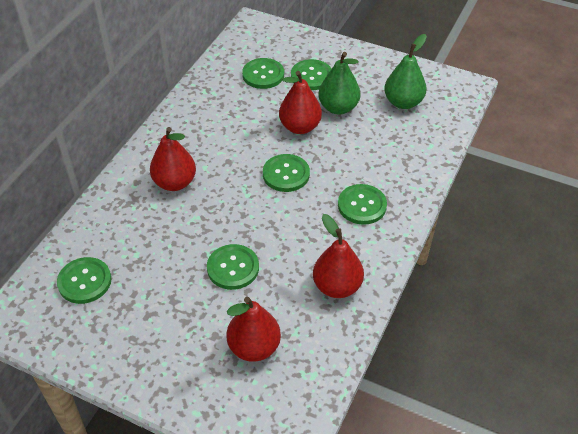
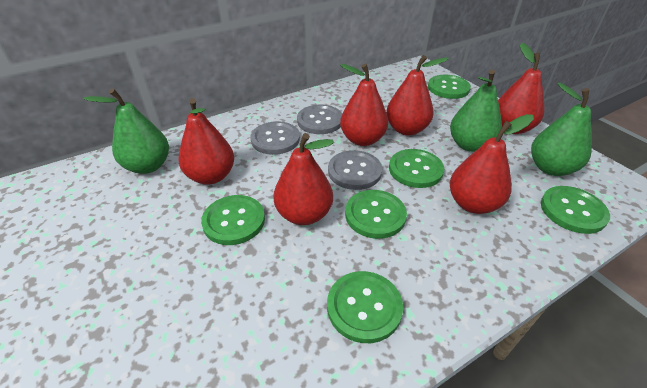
green pear: 2 -> 3
grey button: 0 -> 3
red pear: 4 -> 6

